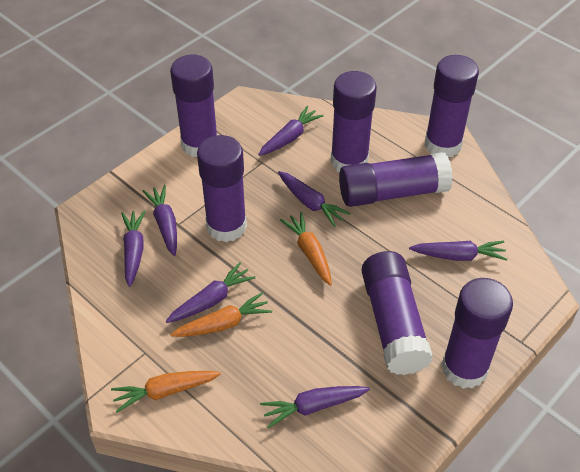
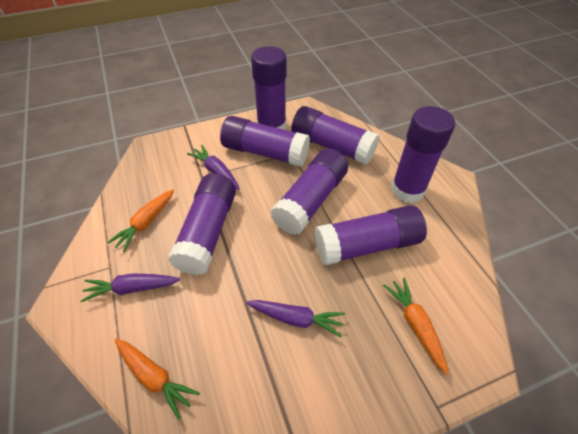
purple carrot: 7 -> 3

